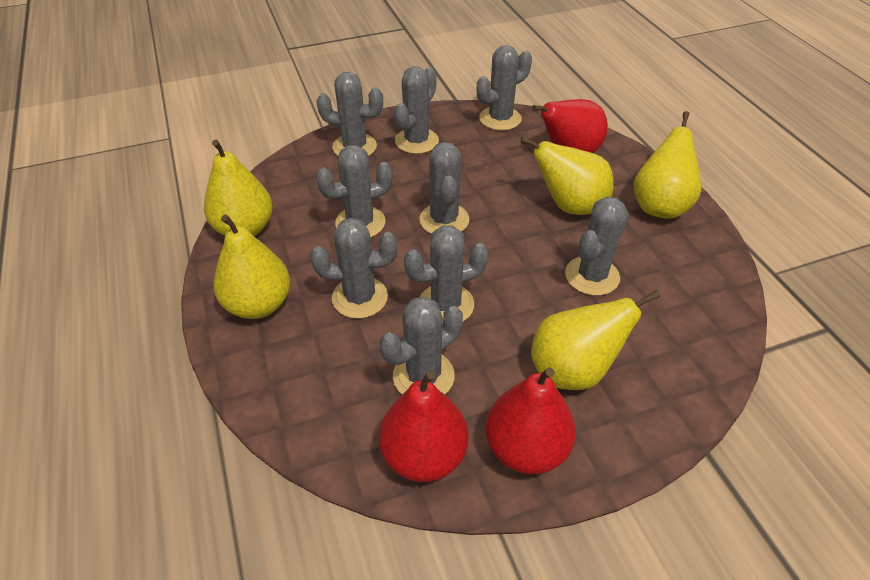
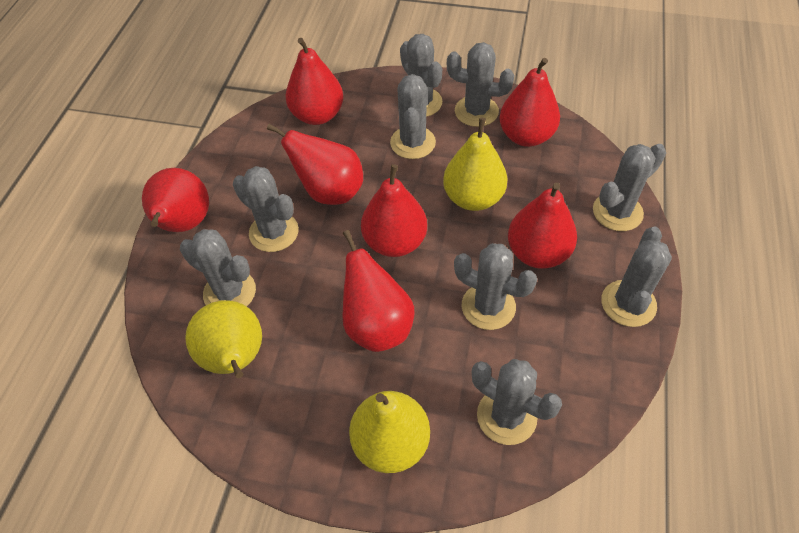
red pear: 3 -> 7
yellow pear: 5 -> 3

